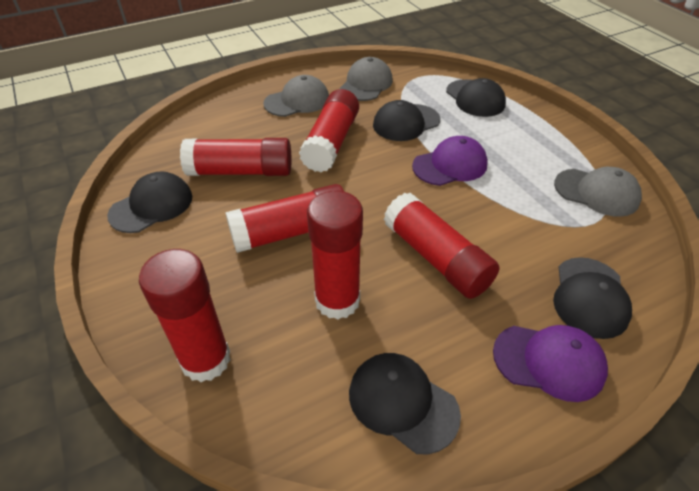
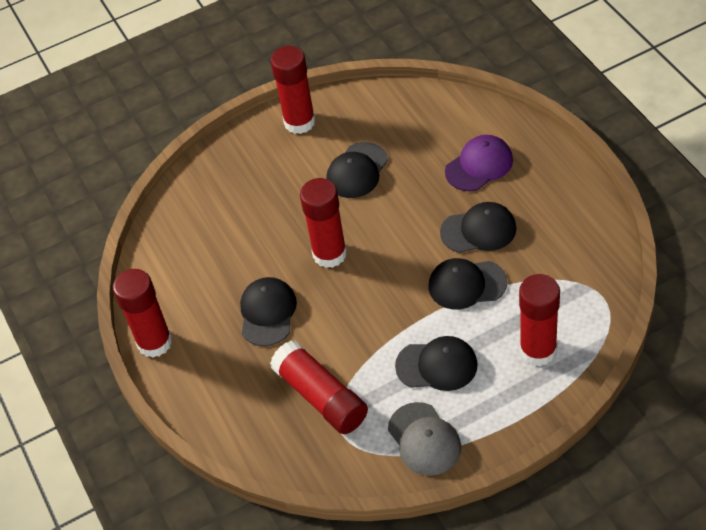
grey cap: 3 -> 1
purple cap: 2 -> 1
red glue stick: 6 -> 5

